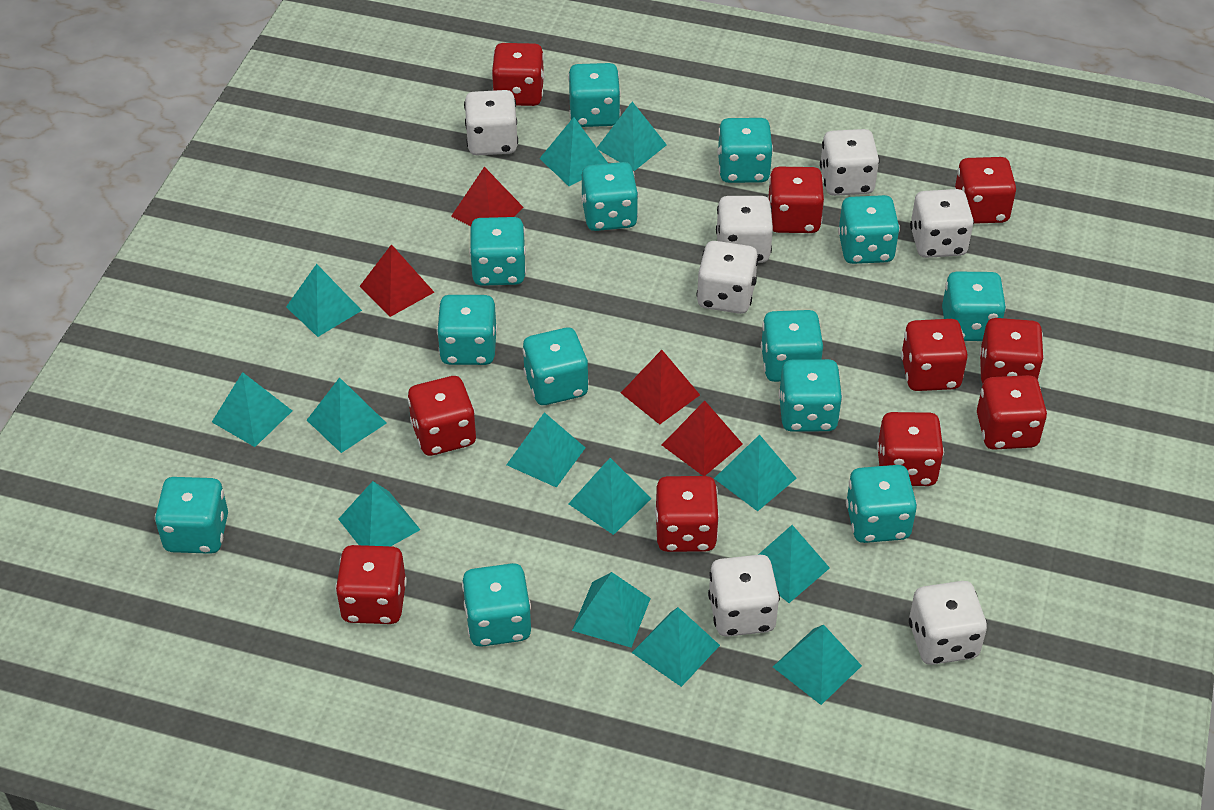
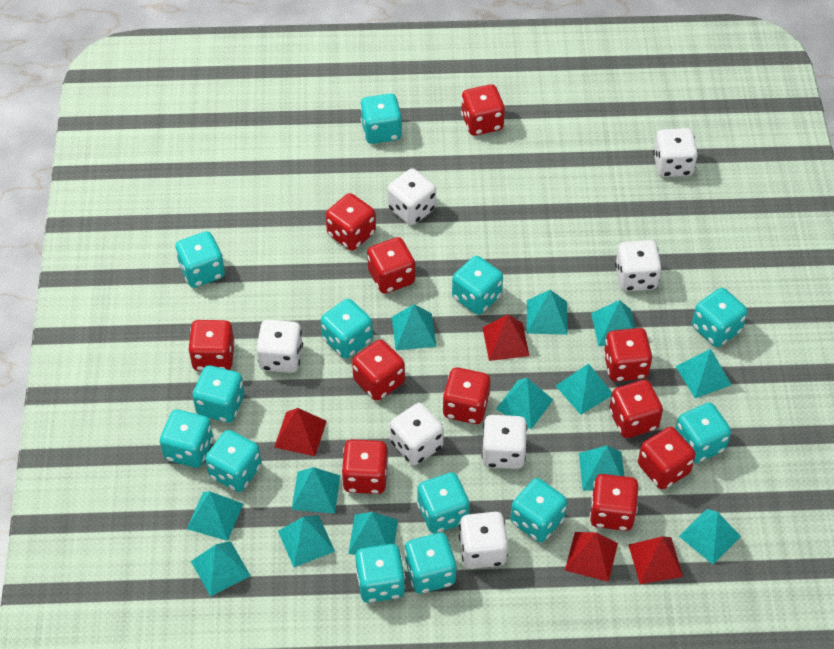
red dice: 10 -> 11

